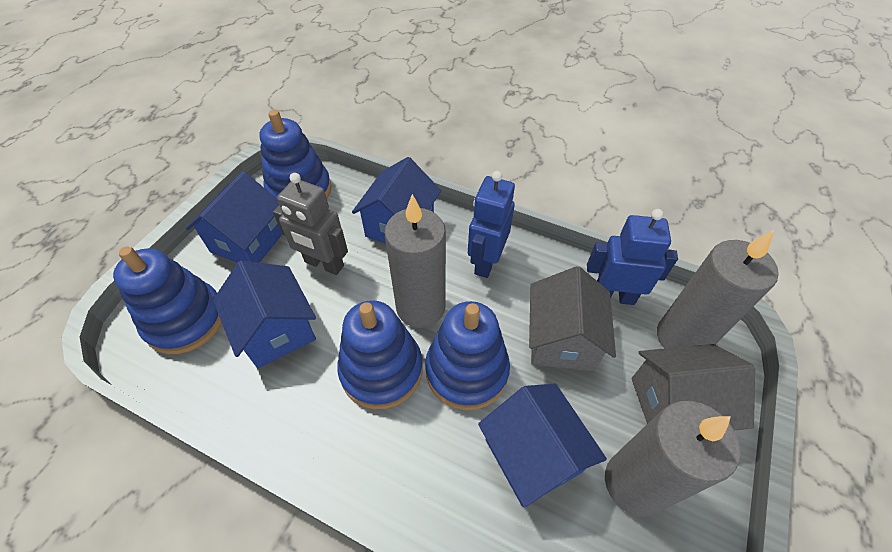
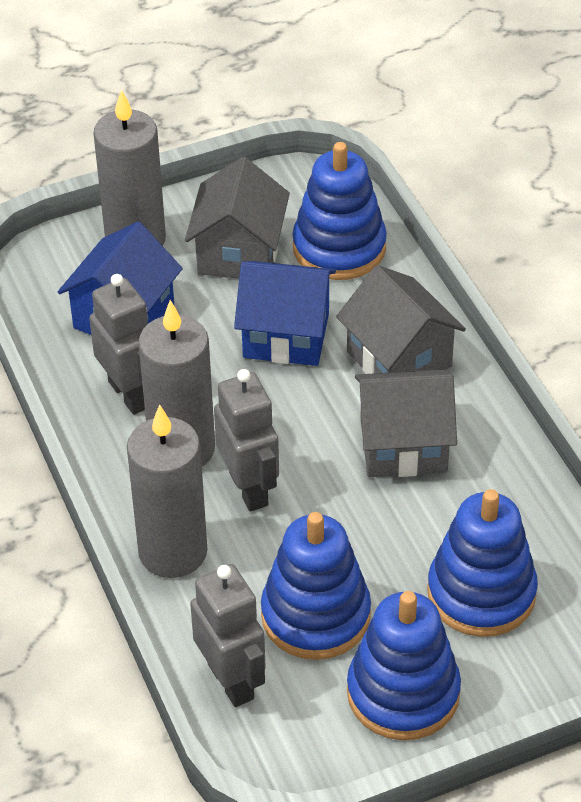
blue house: 4 -> 2
blue robot: 2 -> 0
grey house: 2 -> 3
grey robot: 1 -> 3

